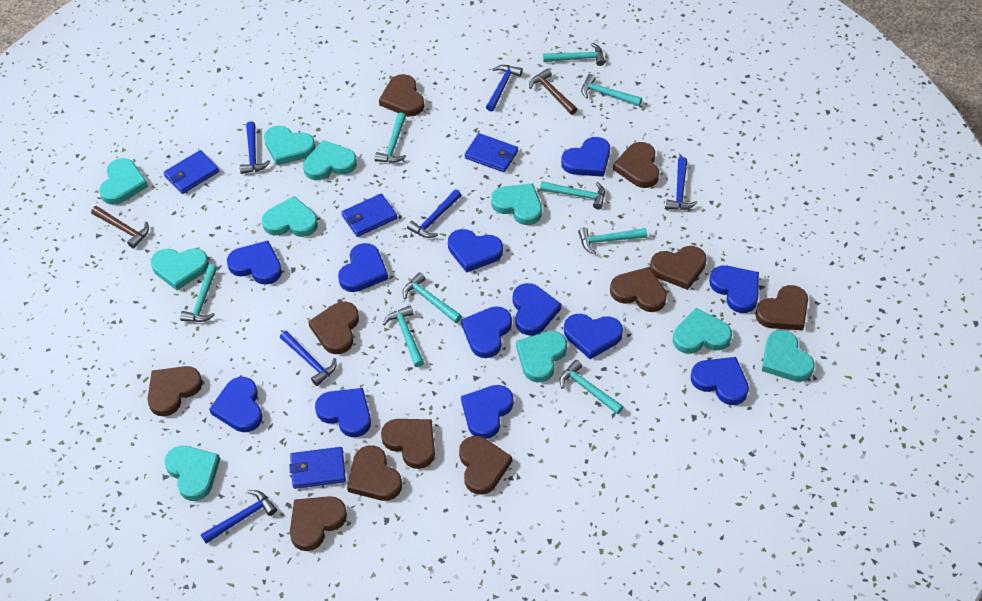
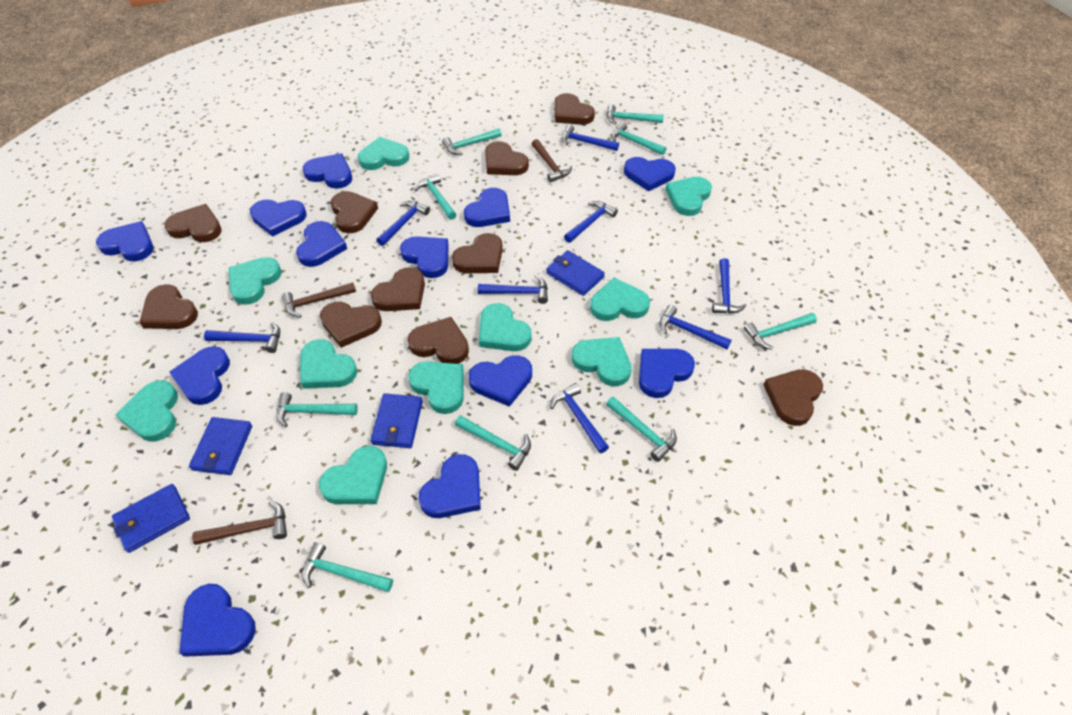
blue hammer: 6 -> 8
brown hammer: 2 -> 3
brown heart: 11 -> 10

